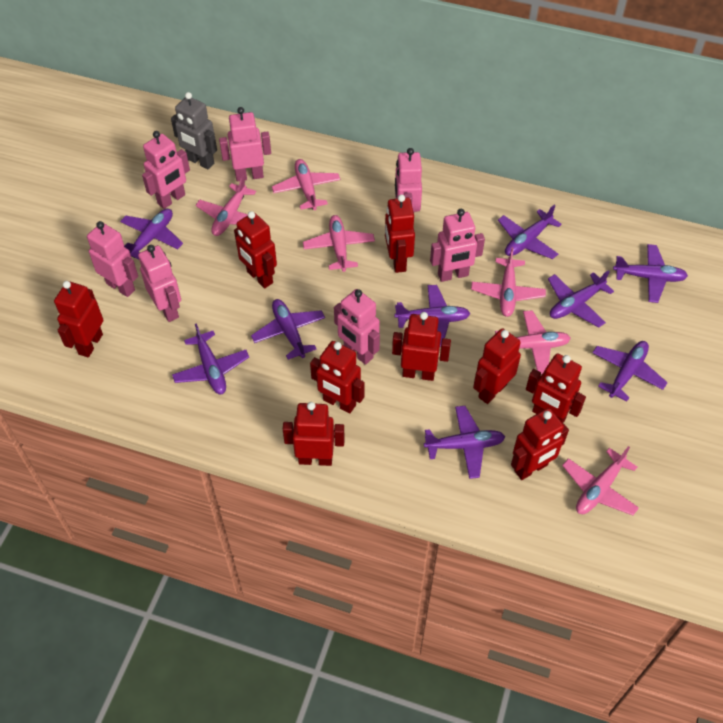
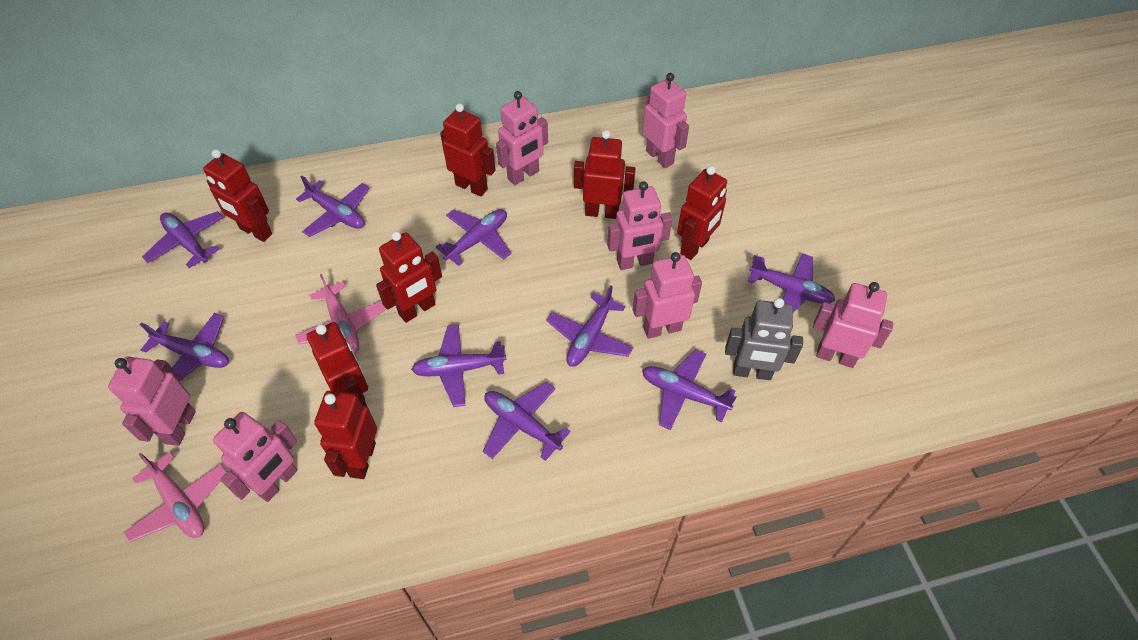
pink plane: 6 -> 2
red robot: 9 -> 7

